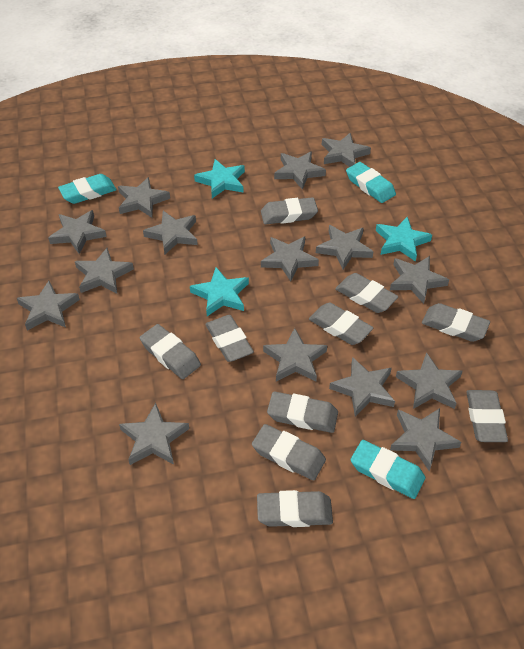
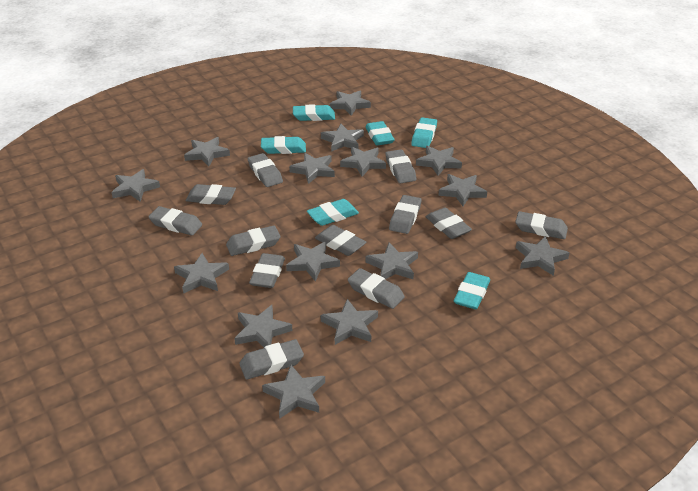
grey eraser: 10 -> 12
turquoise eraser: 3 -> 6
turquoise star: 3 -> 0

